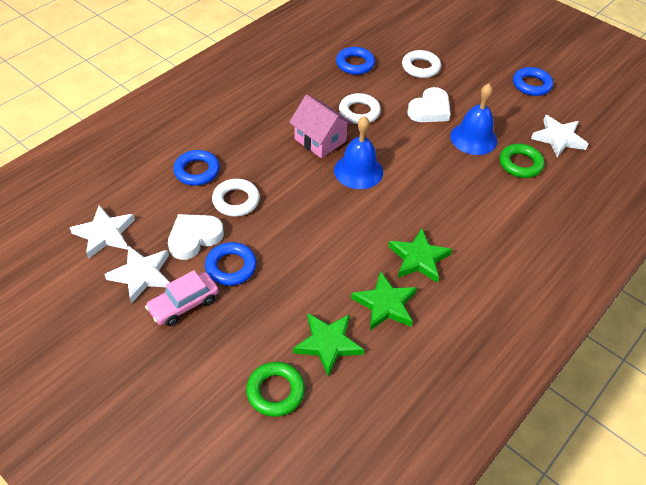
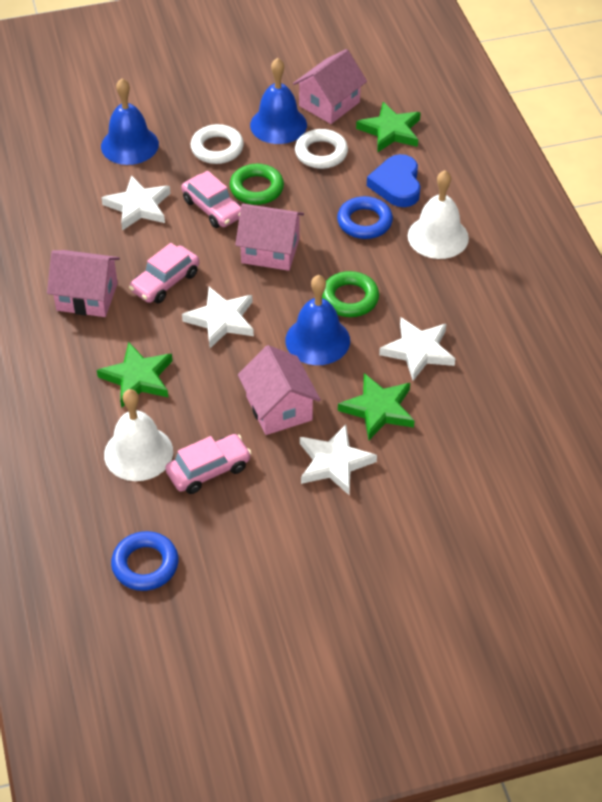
blue bell: 2 -> 3
blue heart: 0 -> 1
blue ring: 4 -> 2
pink car: 1 -> 3
pink house: 1 -> 4
white bell: 0 -> 2
white heart: 2 -> 0
white ring: 3 -> 2
white star: 3 -> 4

